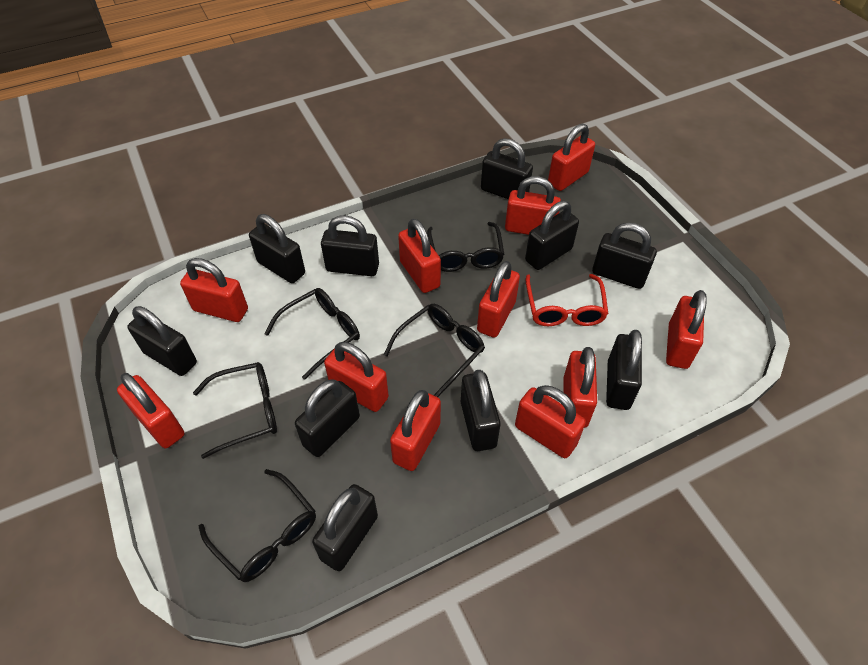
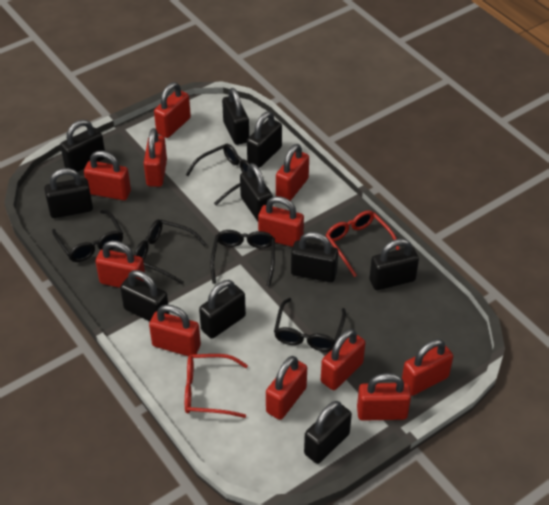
red glasses: 1 -> 2

